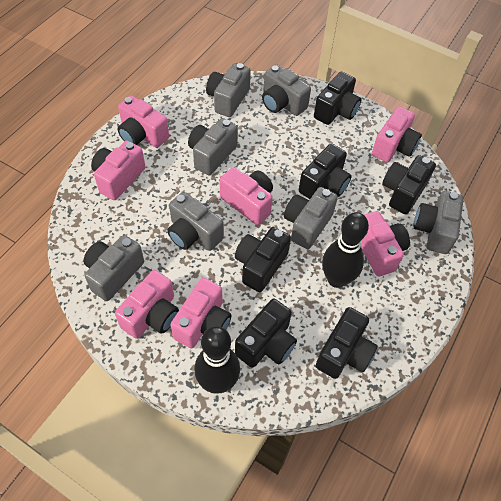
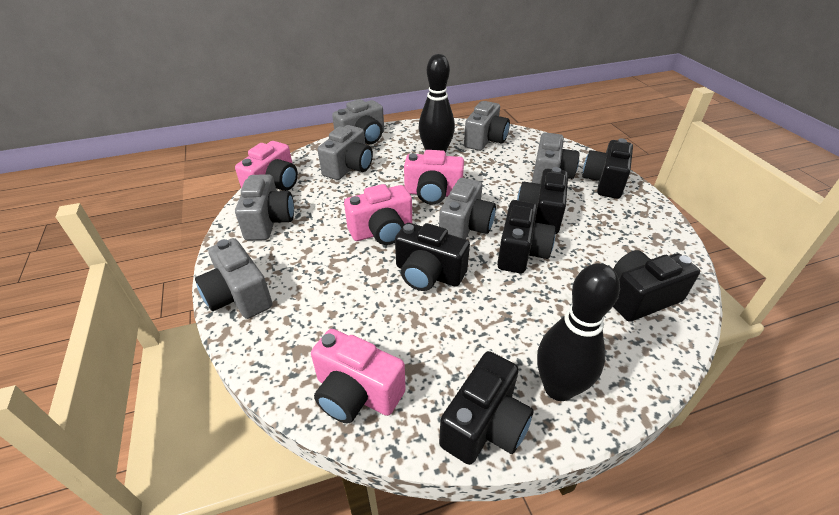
pink camera: 7 -> 4

